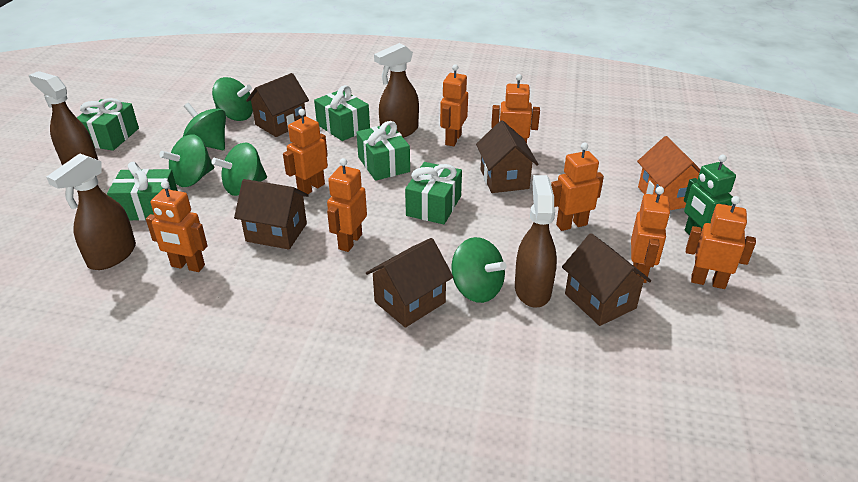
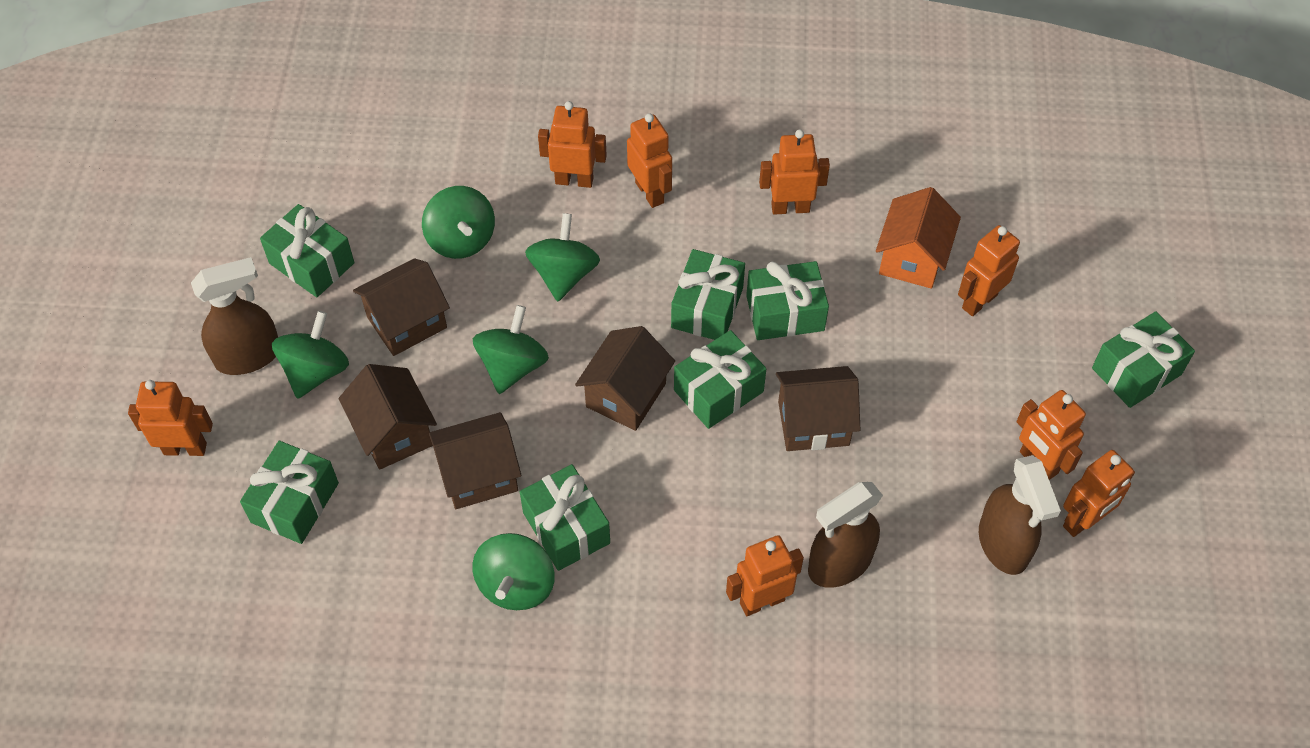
brown spray bottle: 4 -> 3
green gift: 5 -> 7
green robot: 1 -> 0

